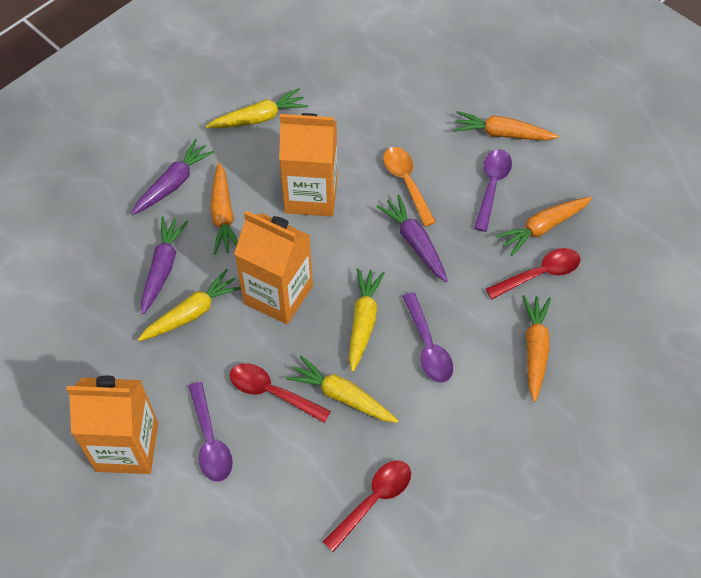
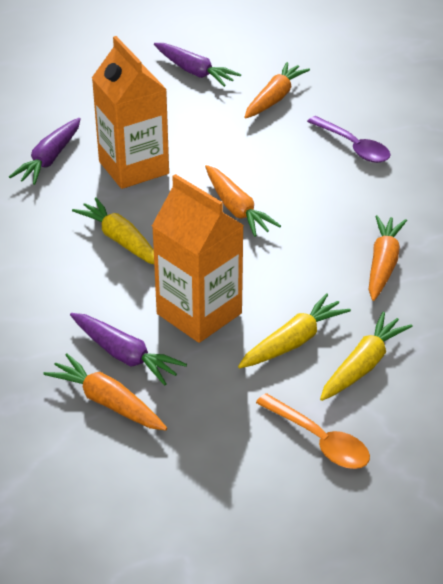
orange carton: 3 -> 2
purple spoon: 3 -> 1
red spoon: 3 -> 0
yellow carrot: 4 -> 3

